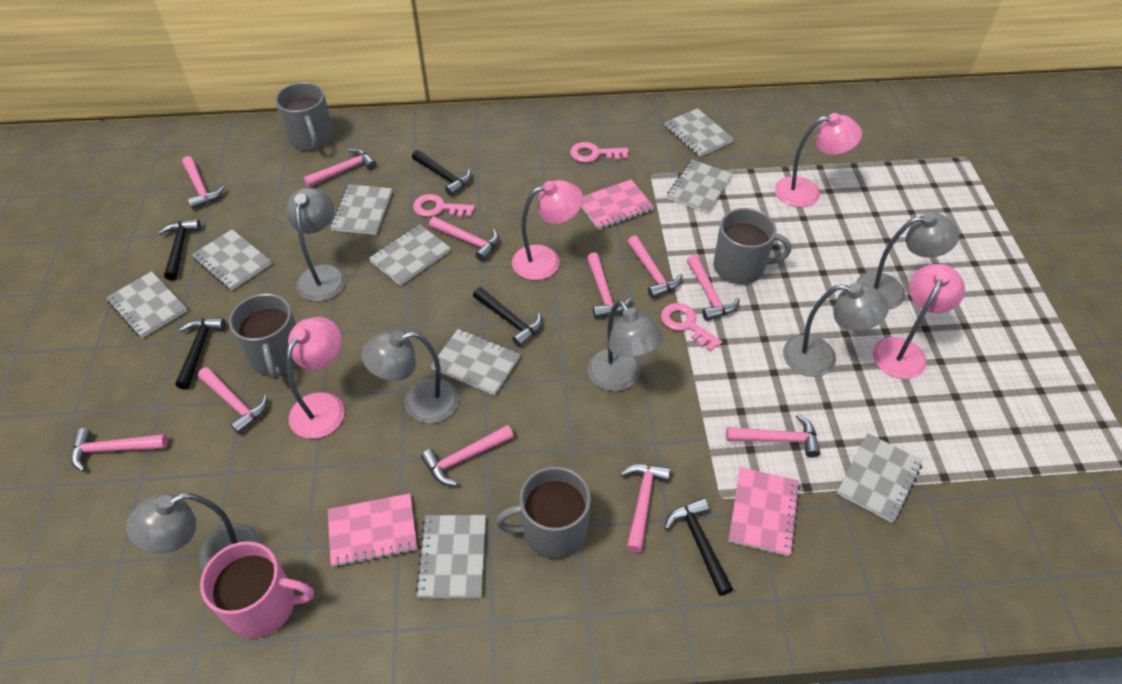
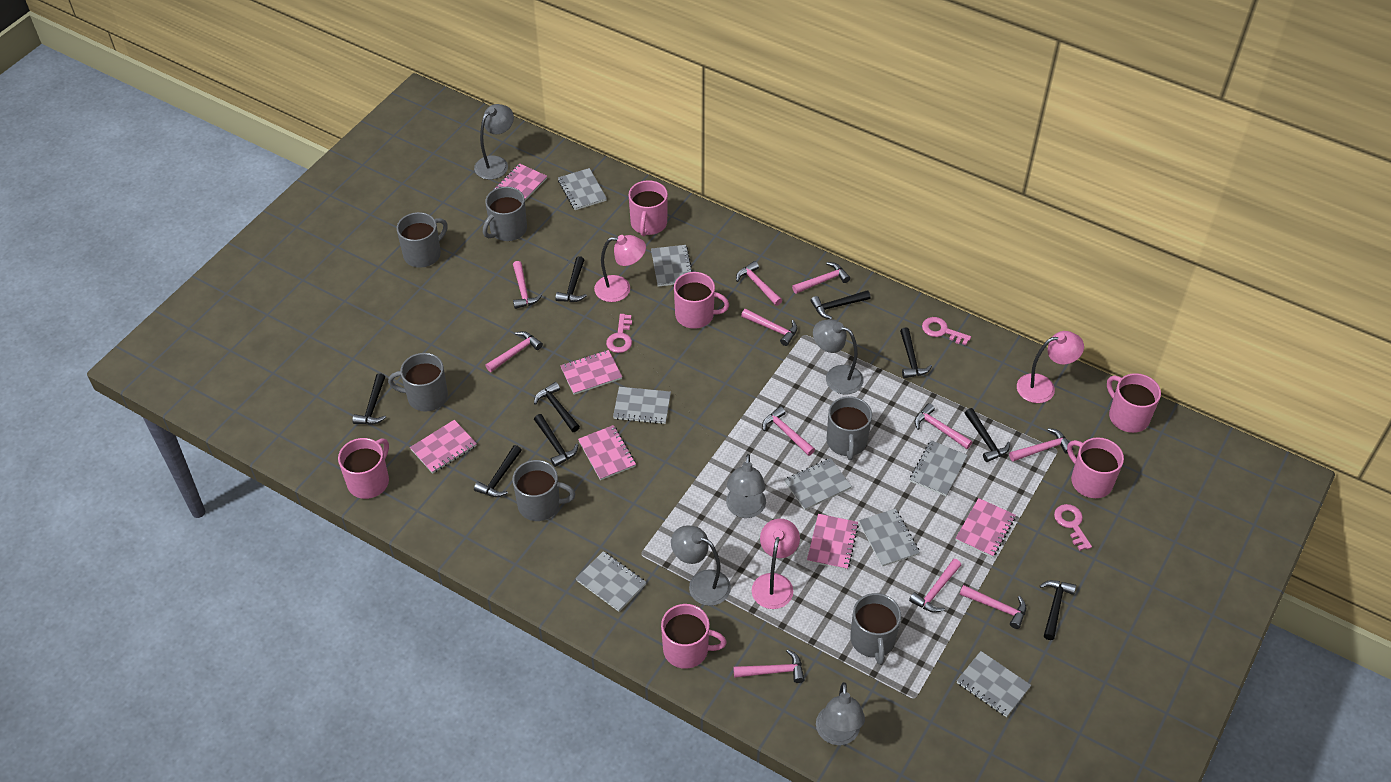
black hammer: 5 -> 9
grey lamp: 6 -> 5
grey mug: 4 -> 6
grey notebook: 9 -> 8
pink lamp: 4 -> 3
pink mug: 1 -> 6
pink notebook: 3 -> 6

